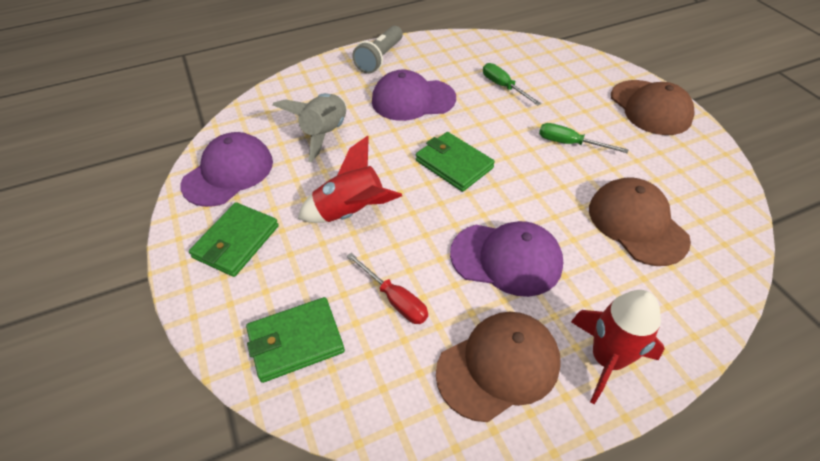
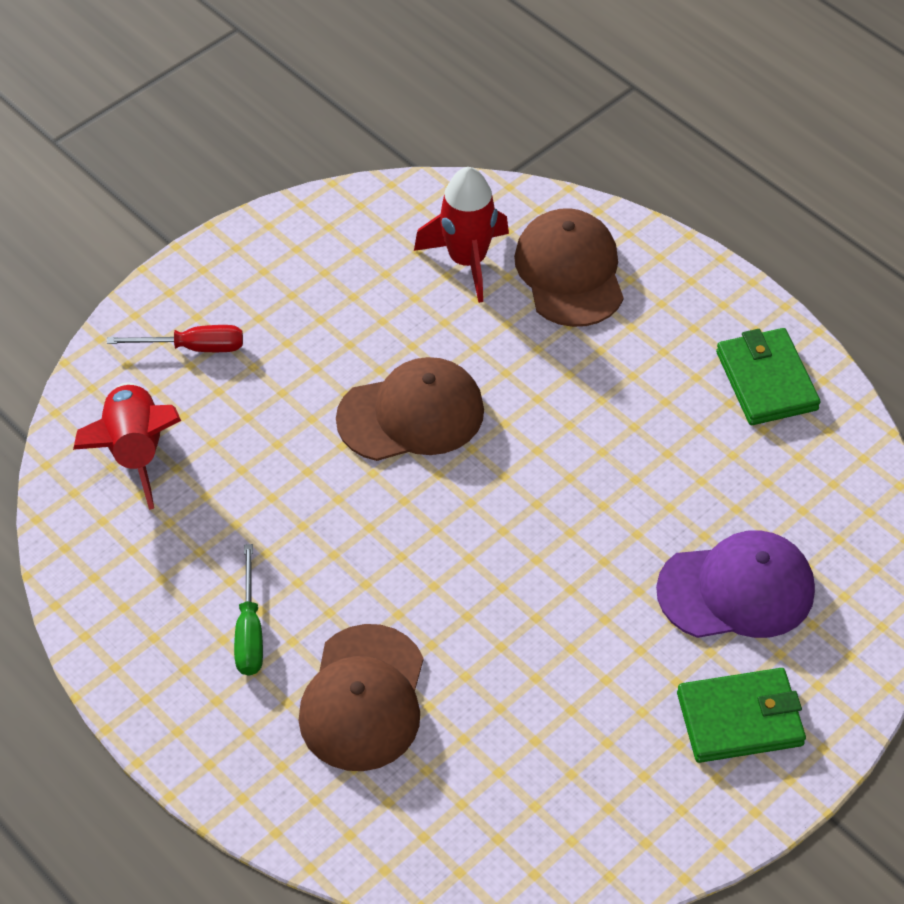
green screwdriver: 2 -> 1
green wallet: 3 -> 2
grey flashlight: 1 -> 0
grey rocket: 1 -> 0
purple cap: 3 -> 1

